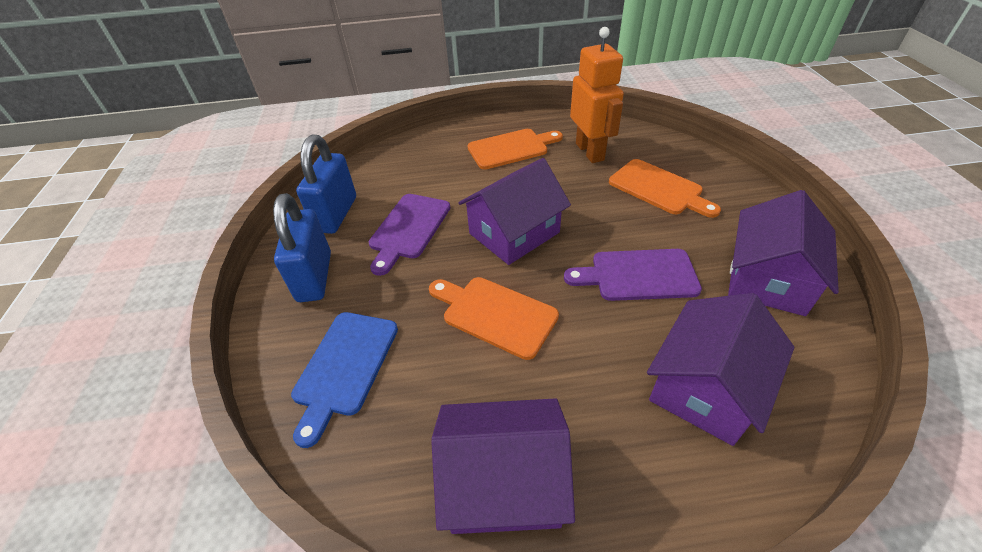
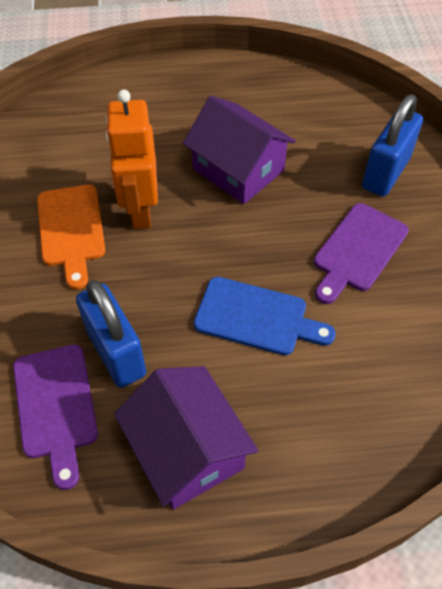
orange cutting board: 3 -> 1
purple house: 4 -> 2

